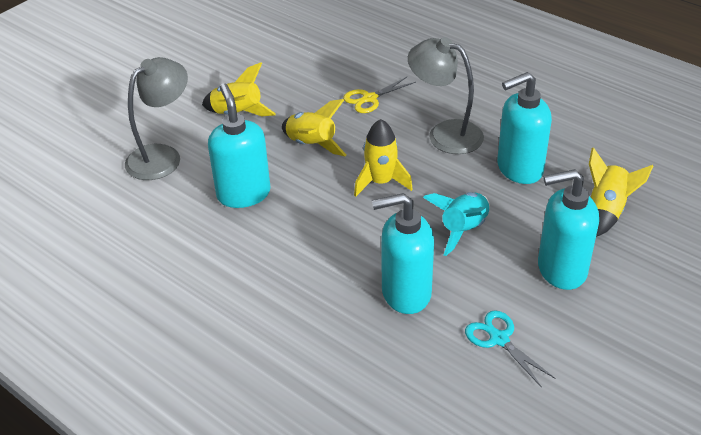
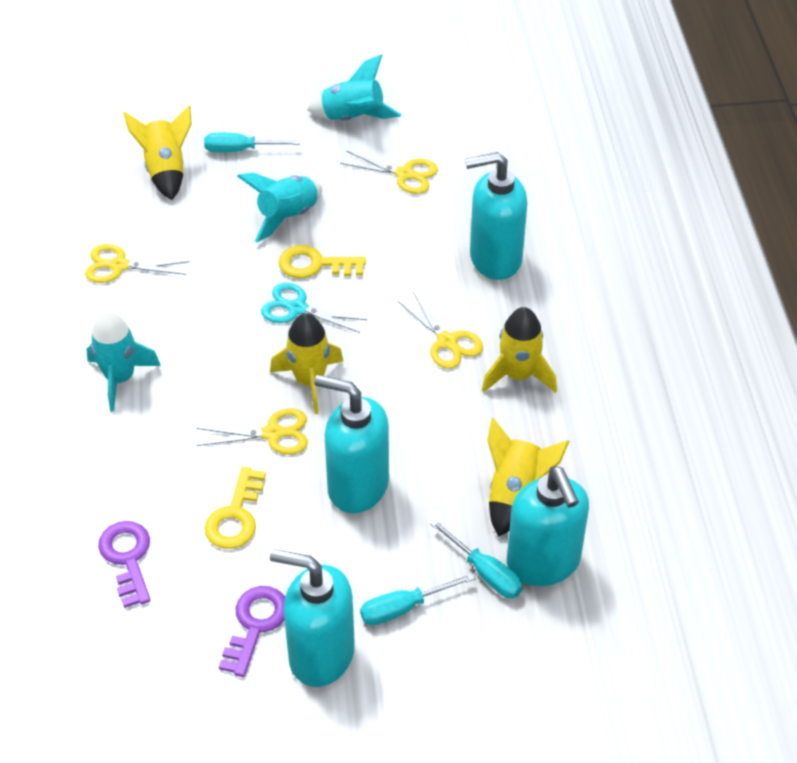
grey lamp: 2 -> 0
purple key: 0 -> 2
turquoise rocket: 1 -> 3
turquoise screwdriver: 0 -> 3
yellow key: 0 -> 2
yellow scissors: 1 -> 4

